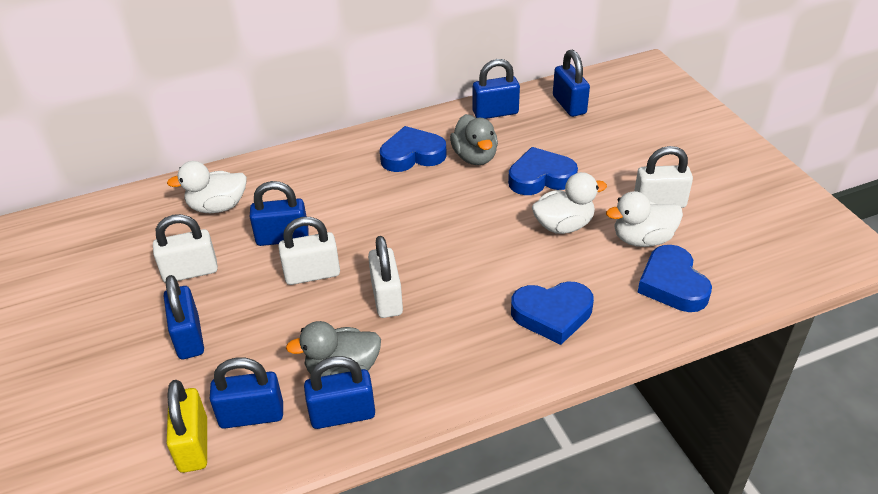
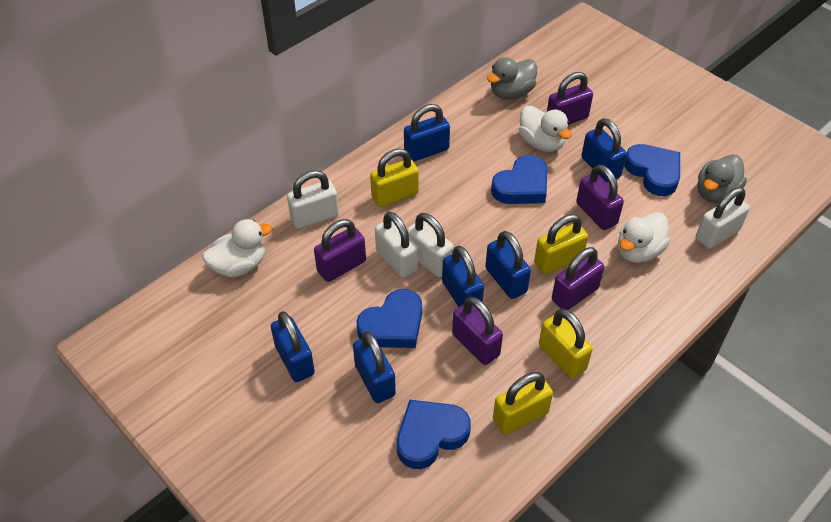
purple padlock: 0 -> 5
yellow padlock: 1 -> 4

